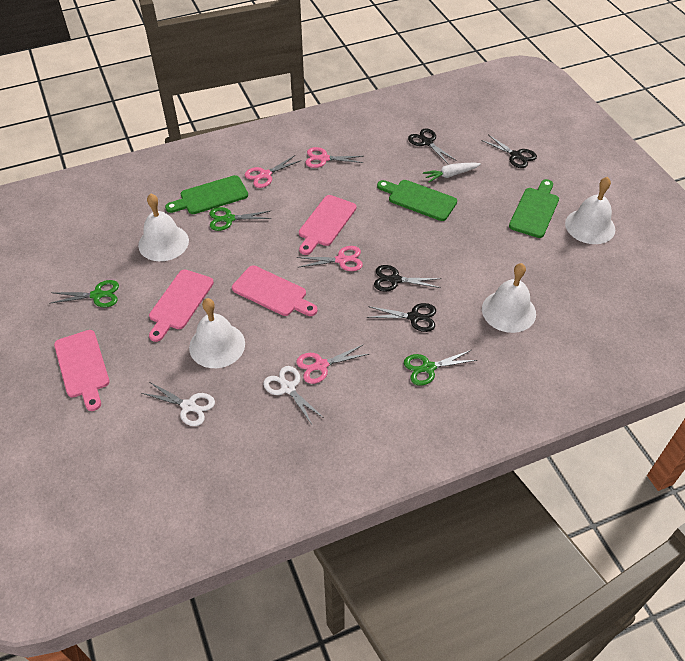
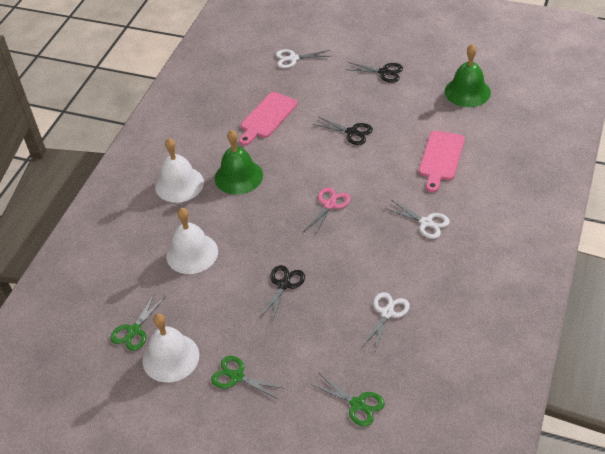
black scissors: 4 -> 3
green bell: 0 -> 2
green cutting board: 3 -> 0
pink cutting board: 4 -> 2
pink scissors: 4 -> 1
white bell: 4 -> 3
white carrot: 1 -> 0
white scissors: 2 -> 3

